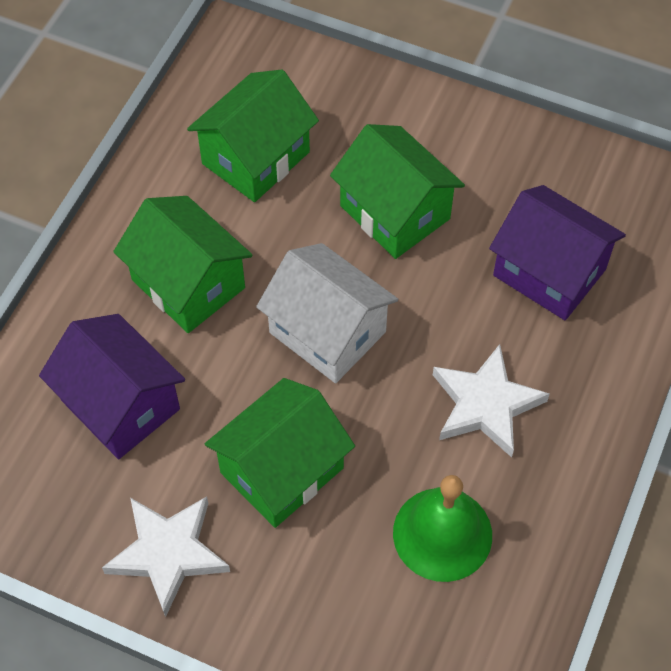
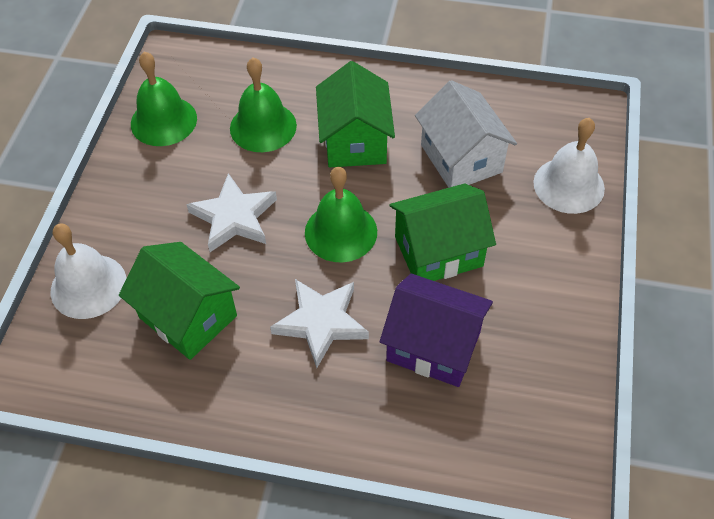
green bell: 1 -> 3
green house: 4 -> 3
purple house: 2 -> 1
white bell: 0 -> 2

